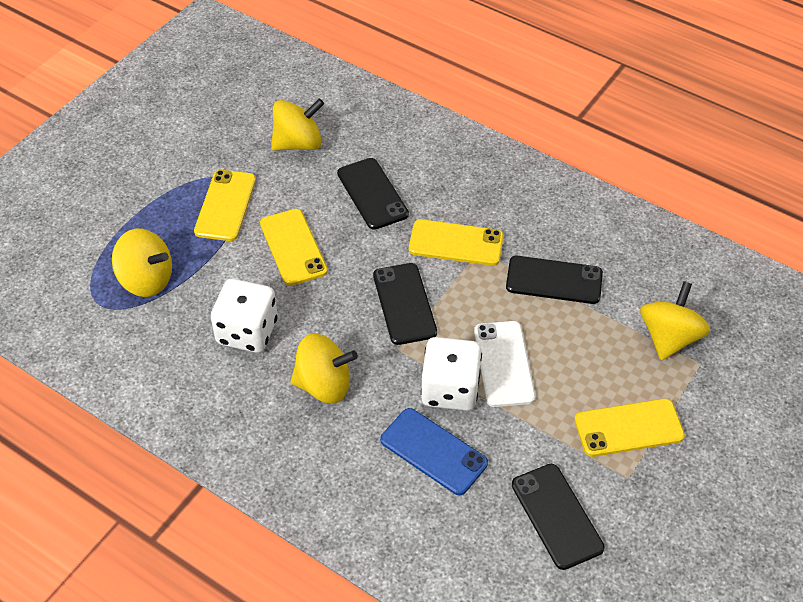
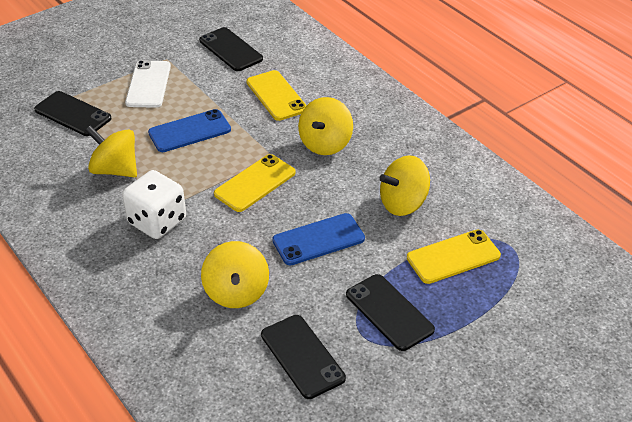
blue phone: 1 -> 2
white dice: 2 -> 1
yellow phone: 4 -> 3

